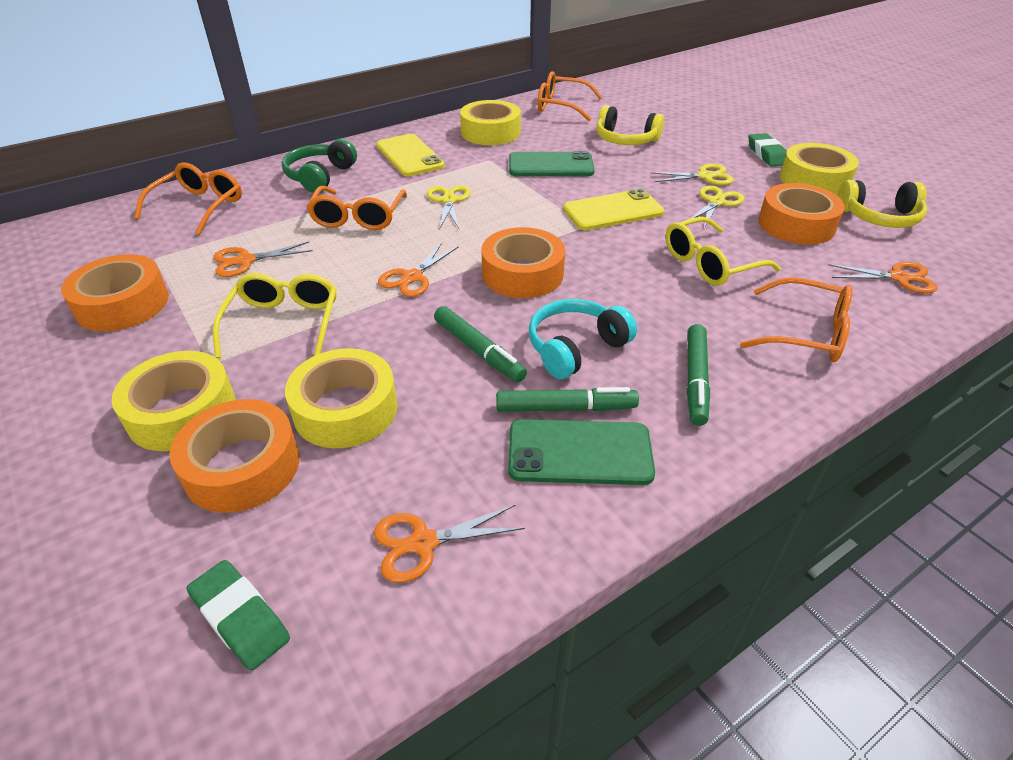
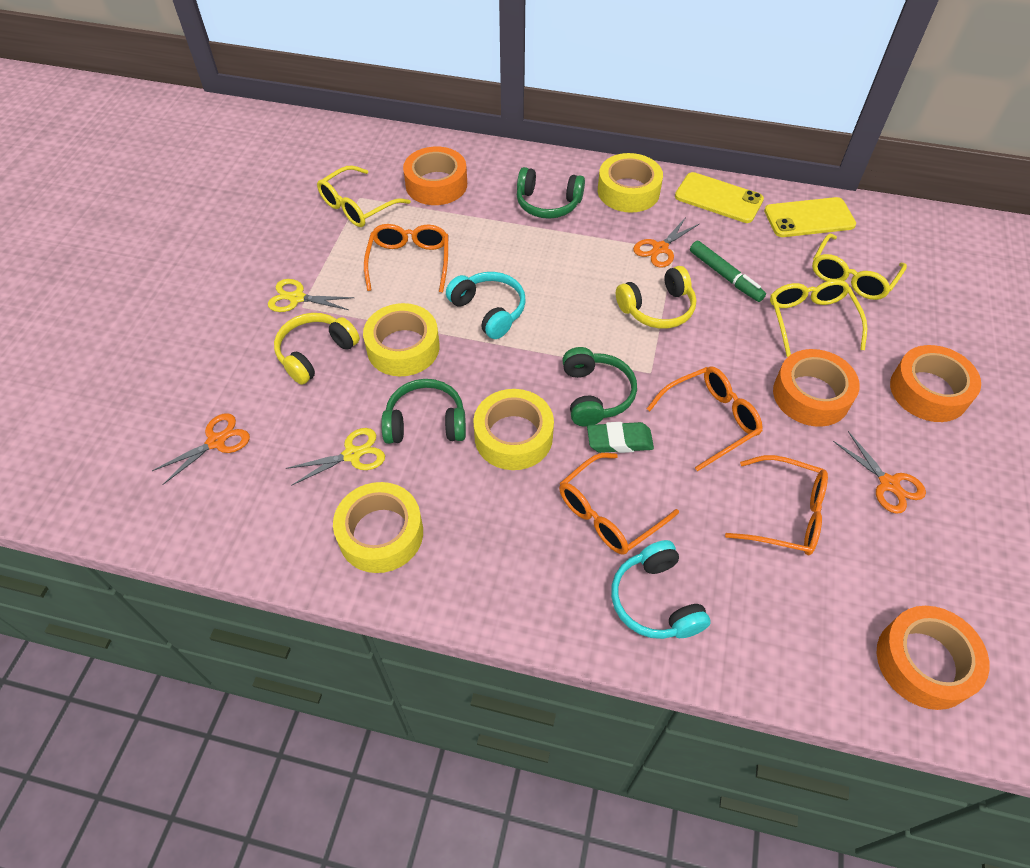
green eraser: 2 -> 1
green headphones: 1 -> 3
green marker: 3 -> 1
green phone: 2 -> 0
orange scissors: 4 -> 3
turquoise headphones: 1 -> 2
yellow glasses: 2 -> 3
yellow scissors: 3 -> 2

